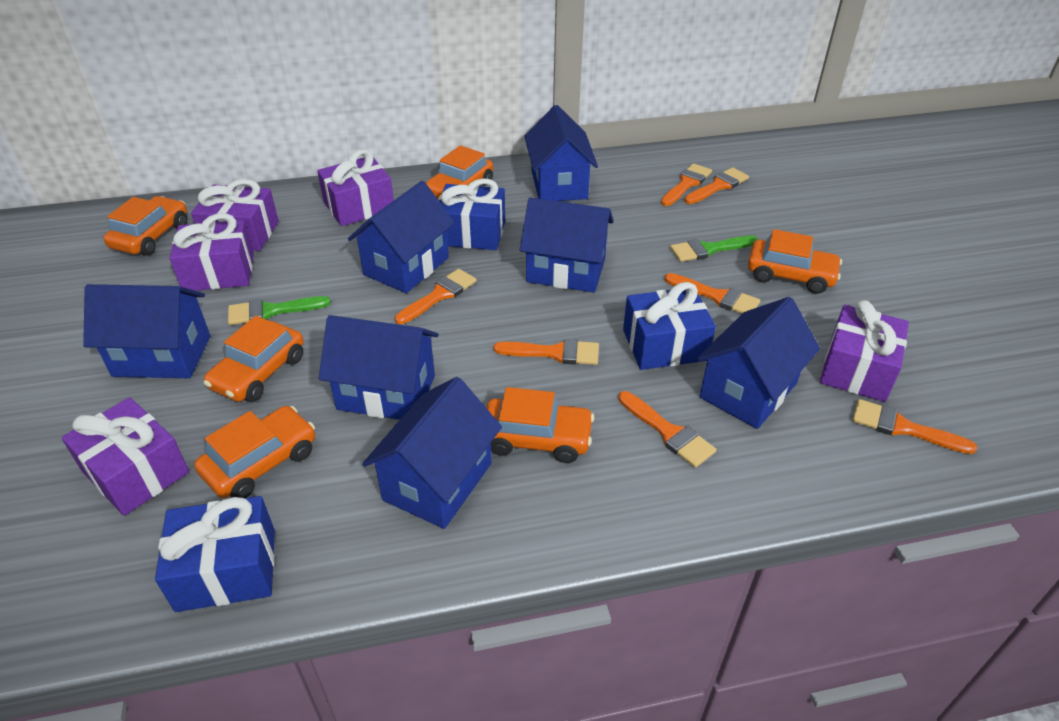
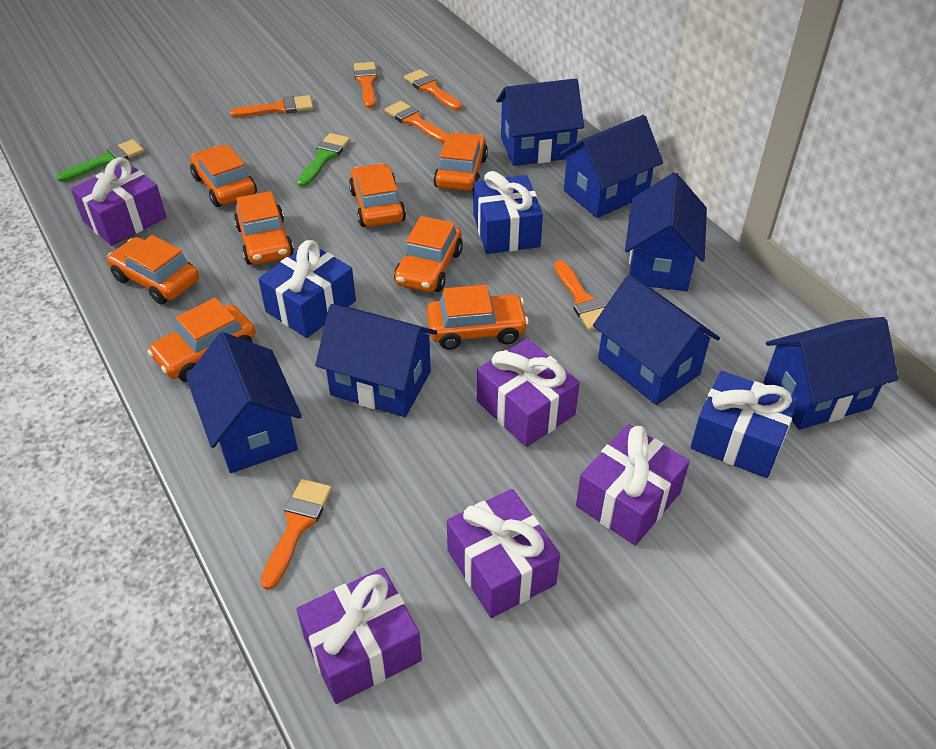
orange brush: 7 -> 6
orange car: 6 -> 8

